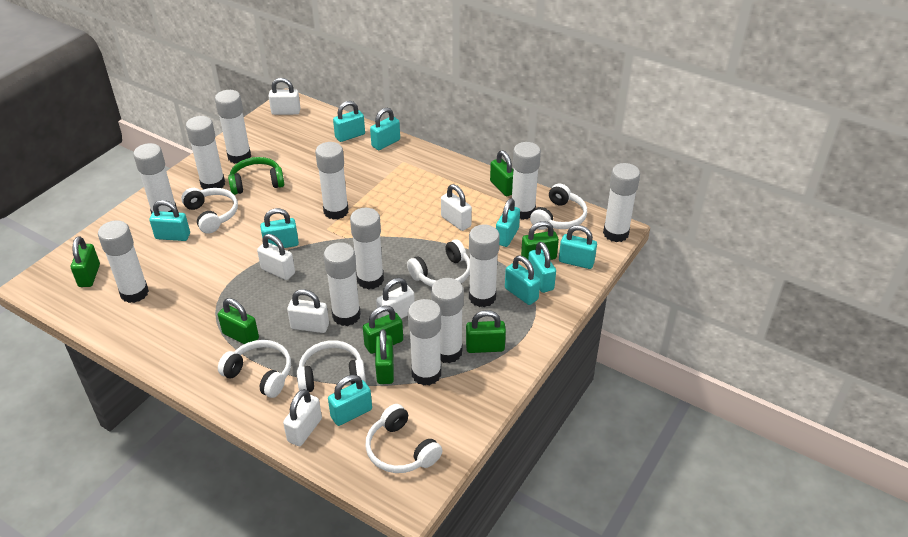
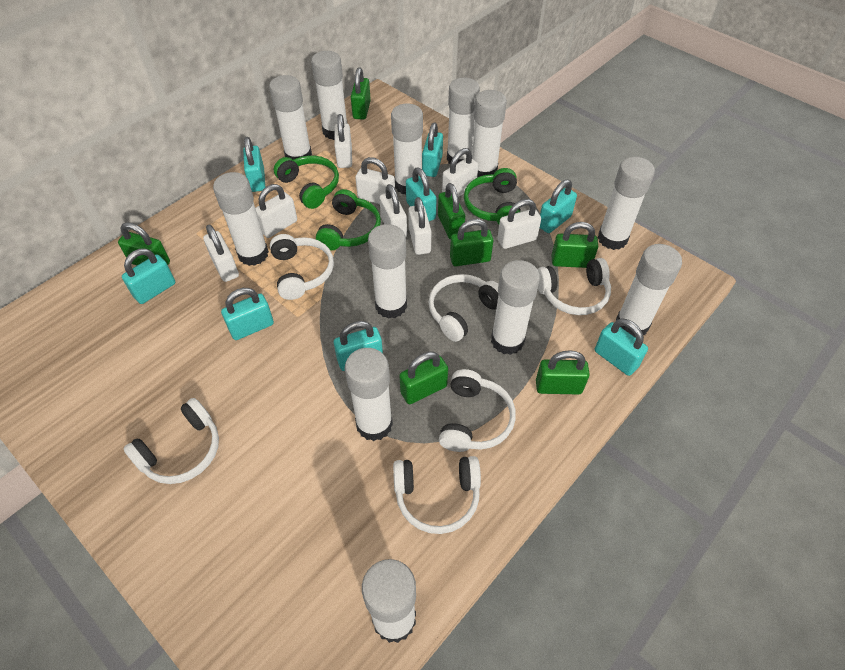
green headphones: 1 -> 3
turquoise padlock: 9 -> 8
white padlock: 6 -> 8

